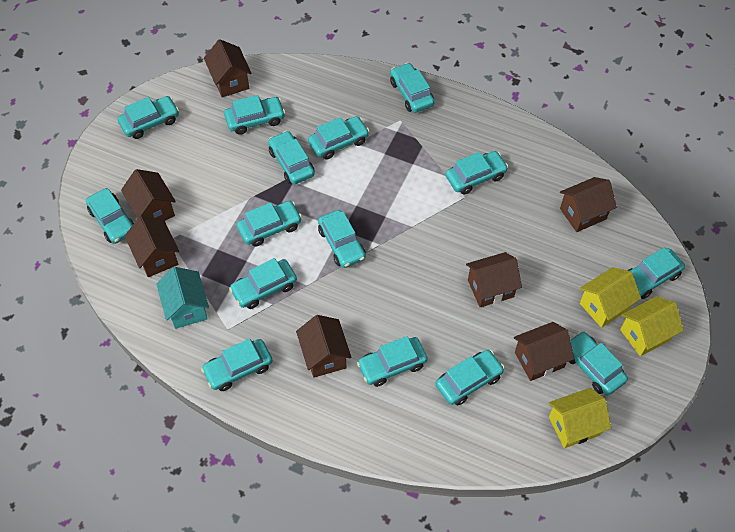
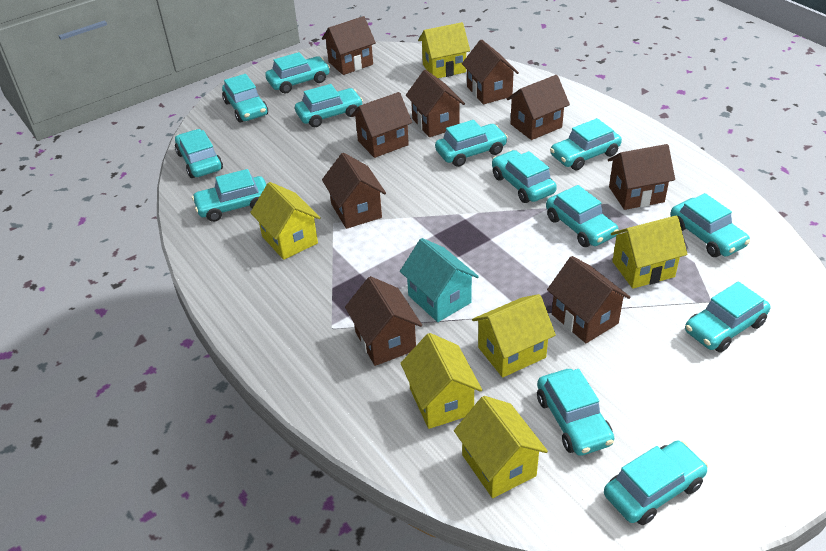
brown house: 7 -> 9
turquoise car: 15 -> 13
yellow house: 3 -> 6

